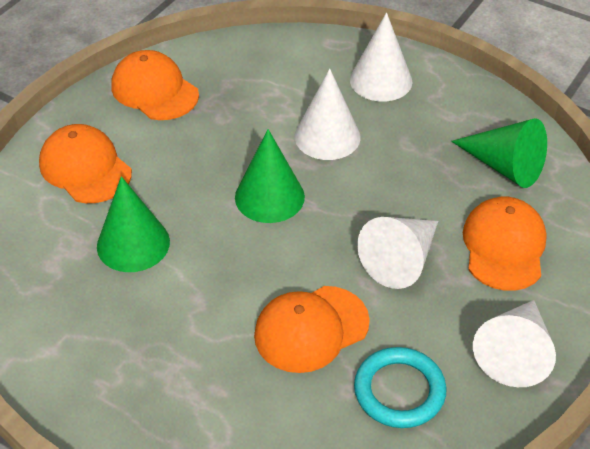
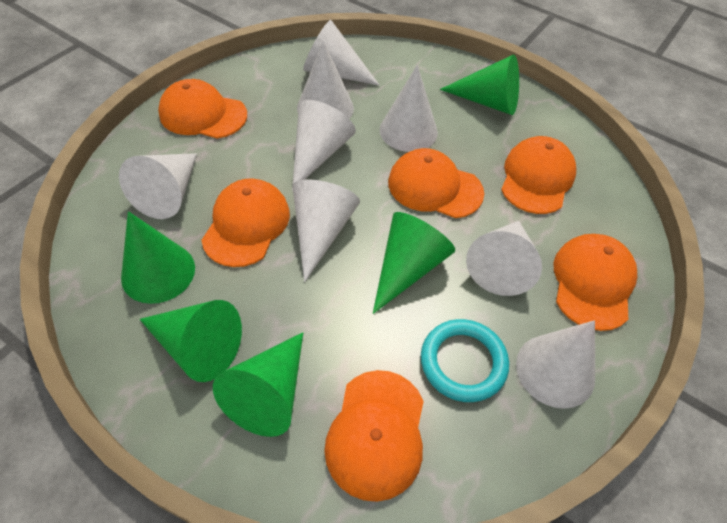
green cone: 3 -> 5
orange cap: 4 -> 6
white cone: 4 -> 8

